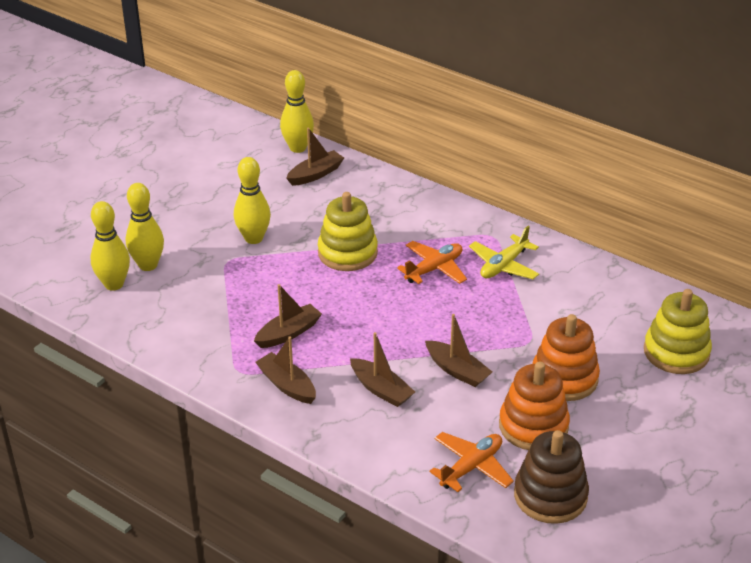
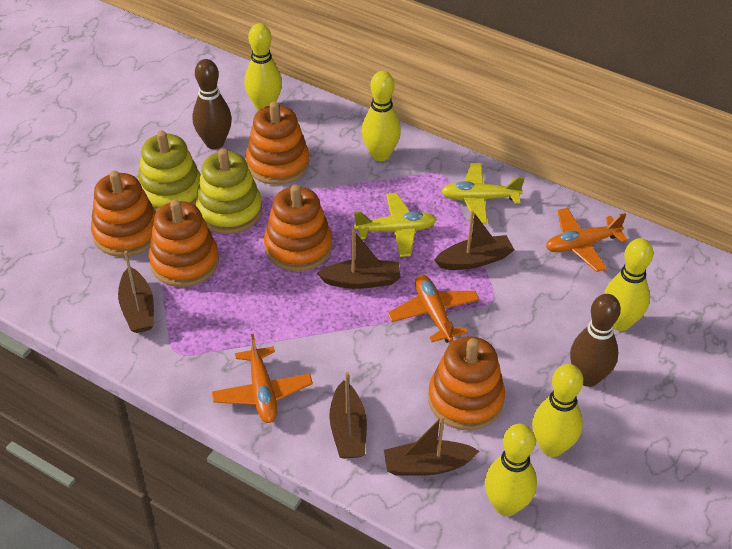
brown bowling pin: 0 -> 2
brown stacking toy: 1 -> 0
orange plane: 2 -> 3
orange stacking toy: 2 -> 5
yellow bowling pin: 4 -> 5
yellow plane: 1 -> 2

